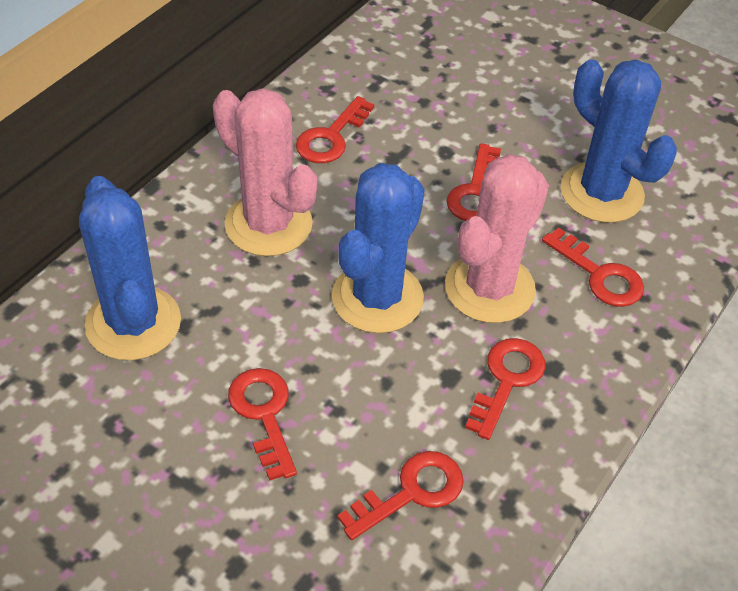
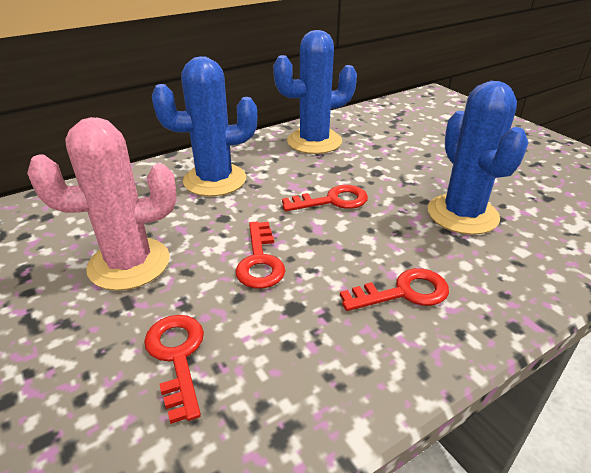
pink cactus: 2 -> 1
red key: 6 -> 4

